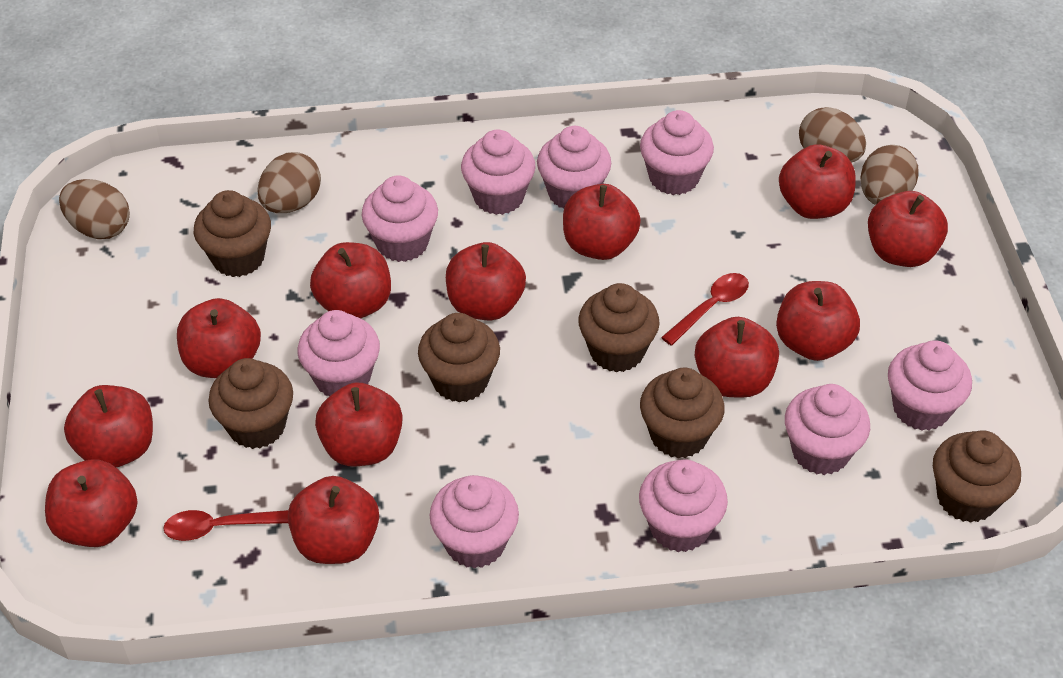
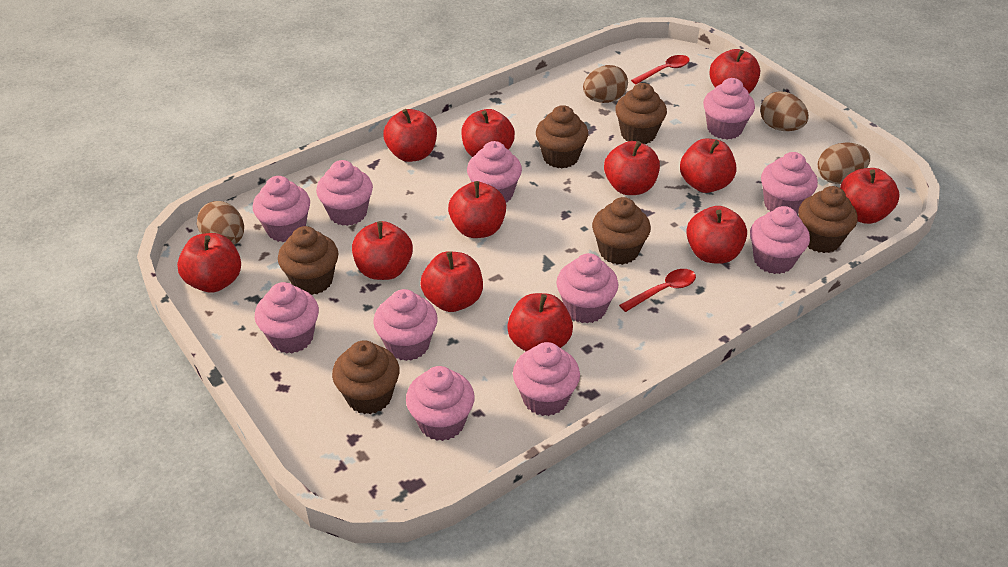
pink cupcake: 9 -> 11

